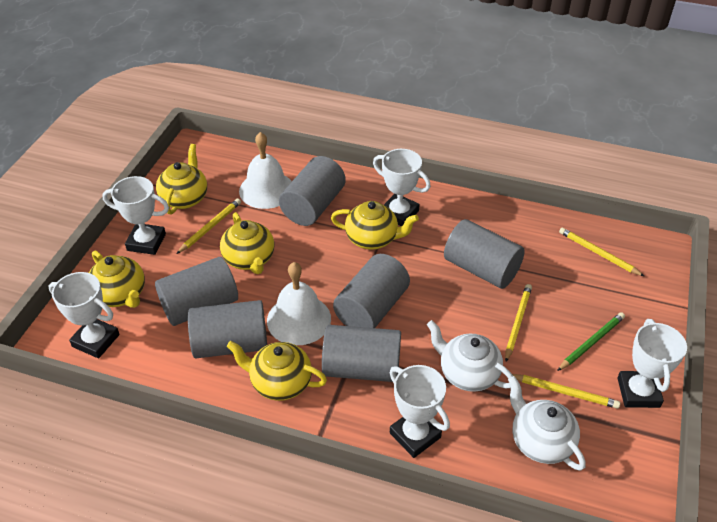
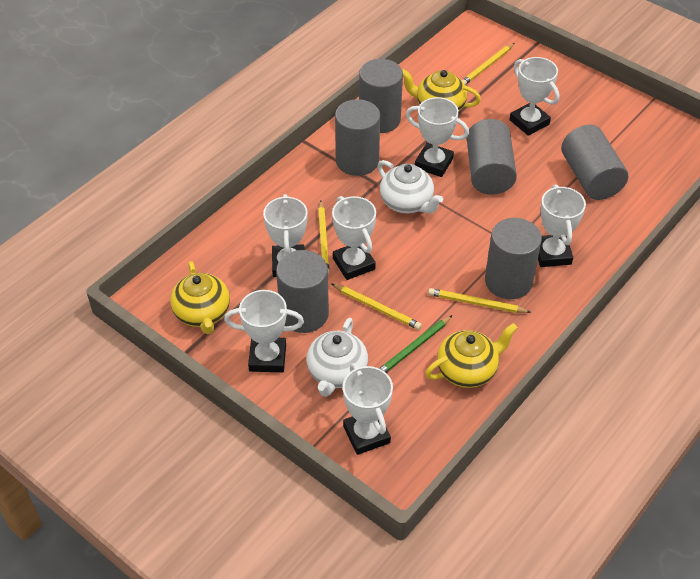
white bell: 2 -> 0
white trophy: 5 -> 7
yellow teapot: 5 -> 3

